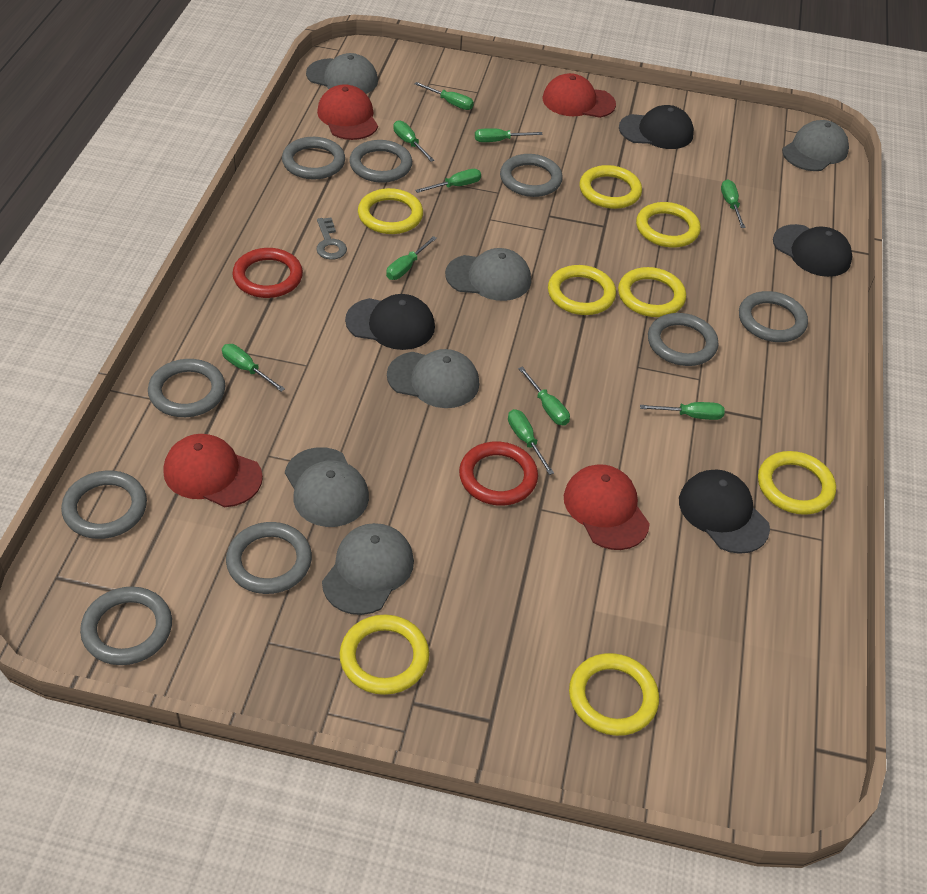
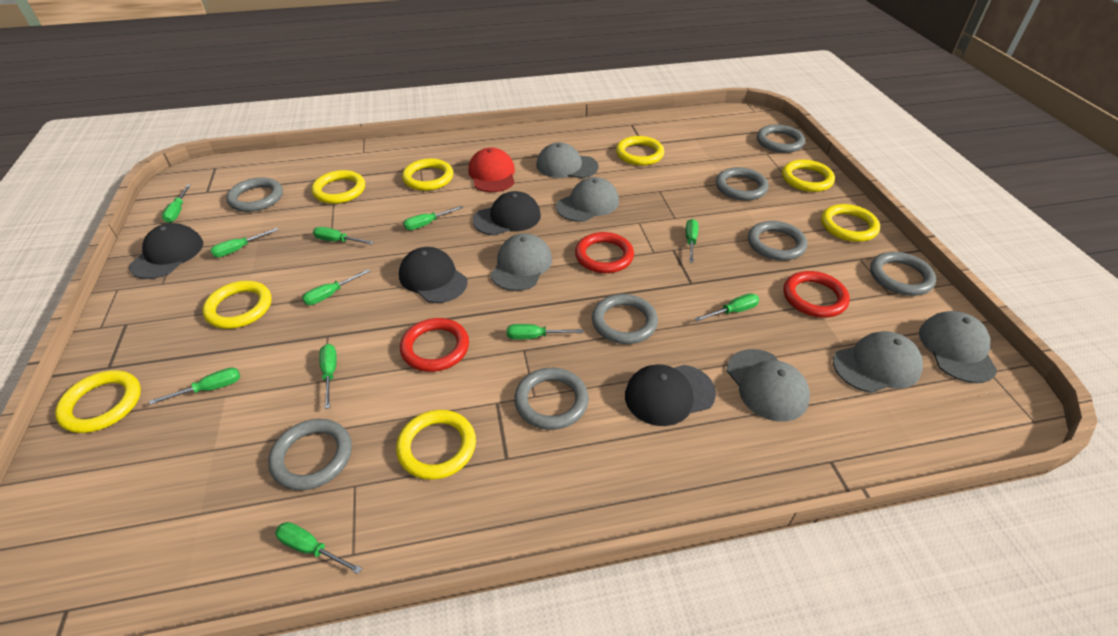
green screwdriver: 10 -> 11
grey key: 1 -> 0
grey ring: 9 -> 8
red cap: 4 -> 1
red ring: 2 -> 3

